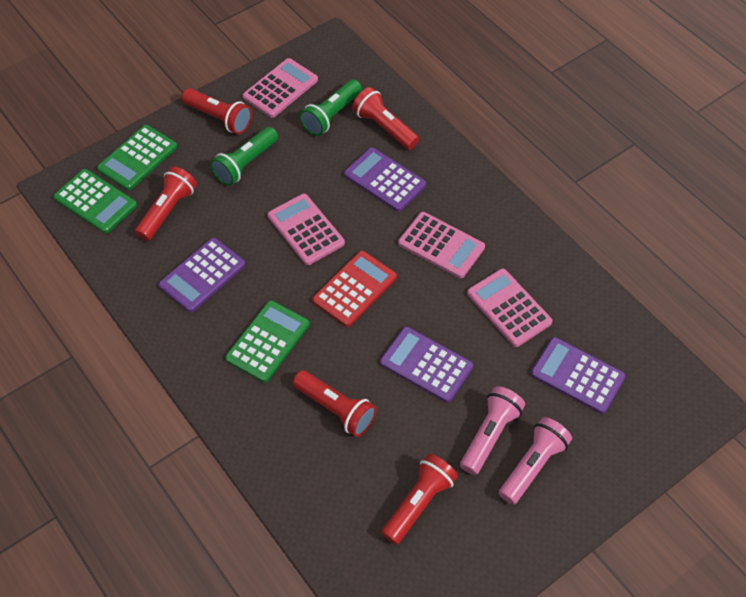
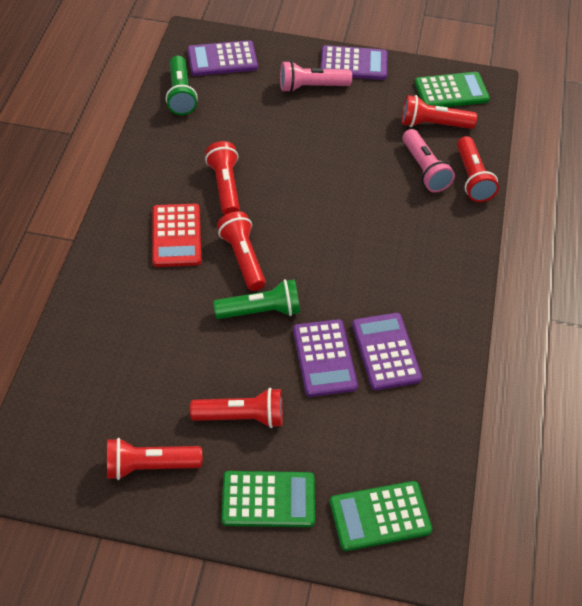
pink calculator: 4 -> 0
red flashlight: 5 -> 6

